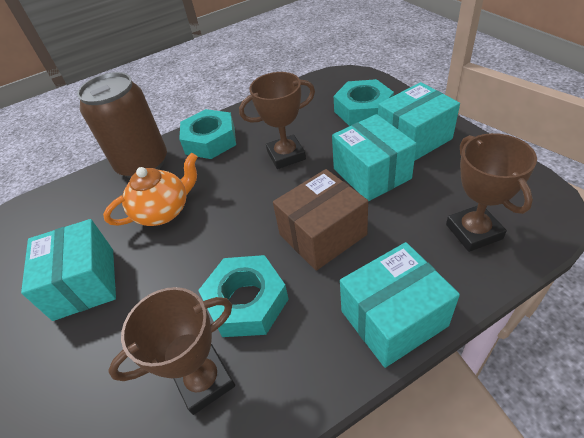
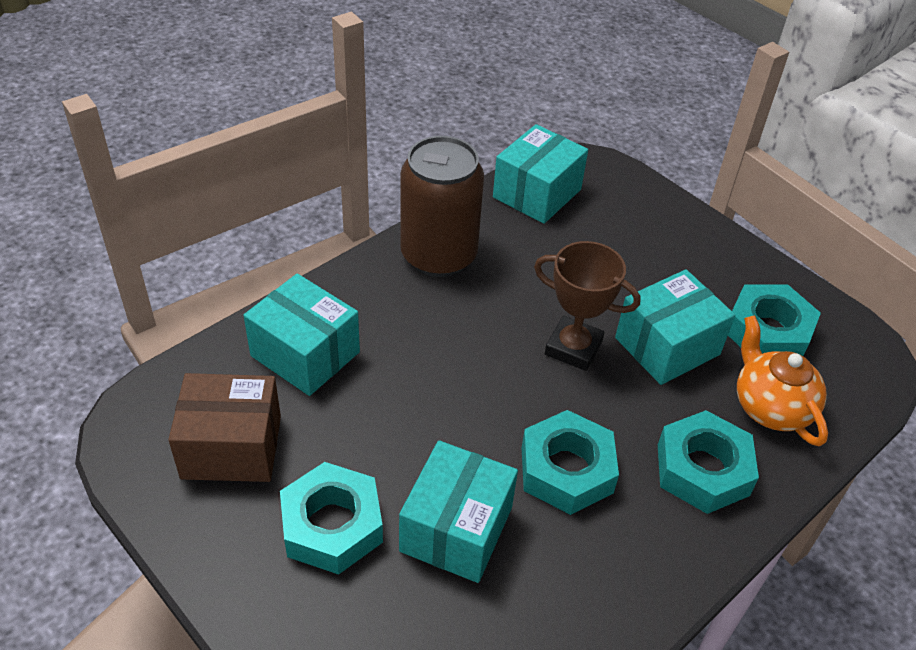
brown trophy: 3 -> 1
turquoise nut: 3 -> 4

